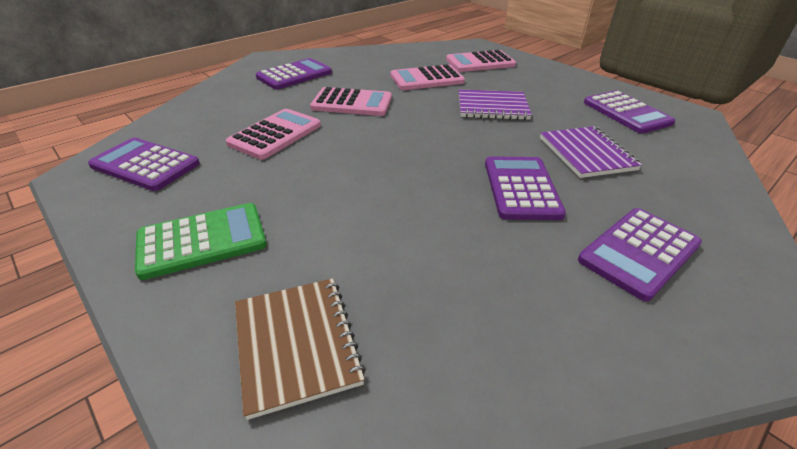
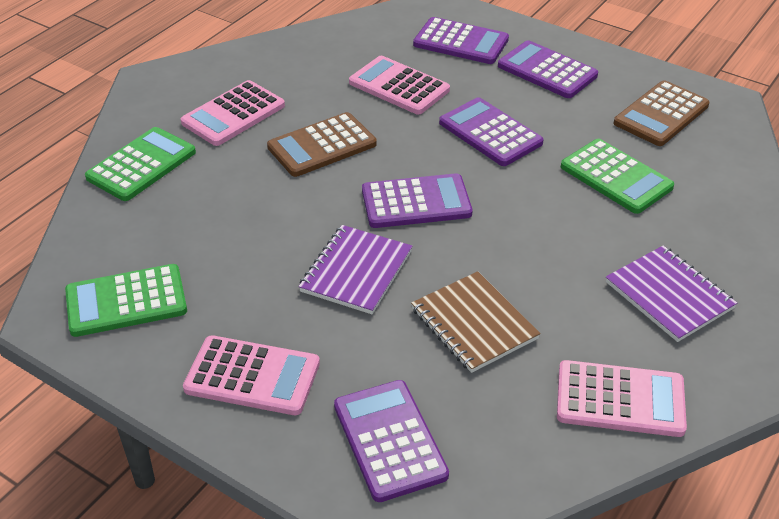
brown calculator: 0 -> 2
green calculator: 1 -> 3

